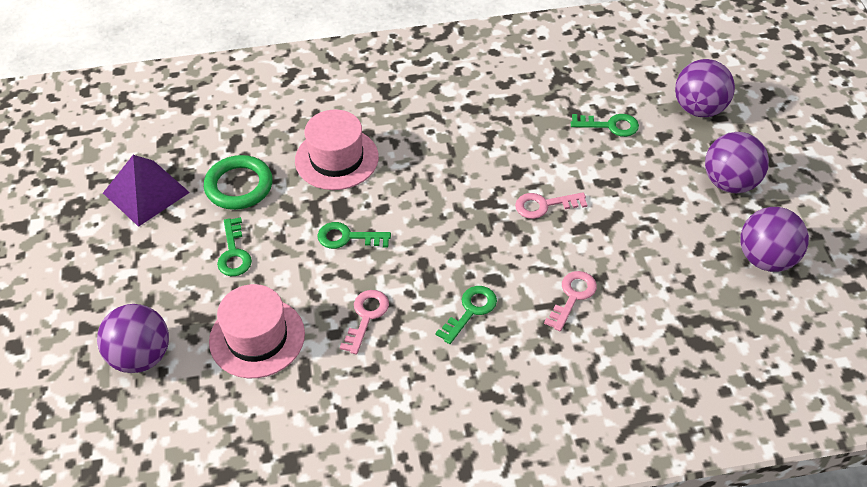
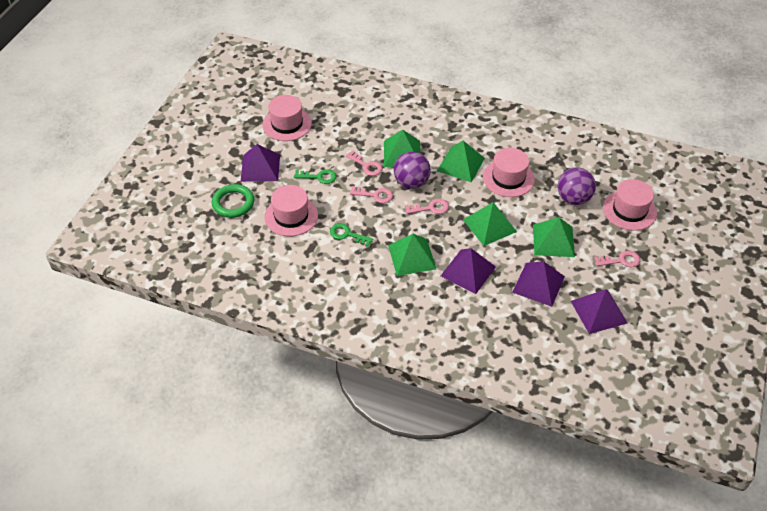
green key: 4 -> 2
green pyramid: 0 -> 5
pink hat: 2 -> 4
pink key: 3 -> 4
purple ball: 4 -> 2
purple pyramid: 1 -> 4

